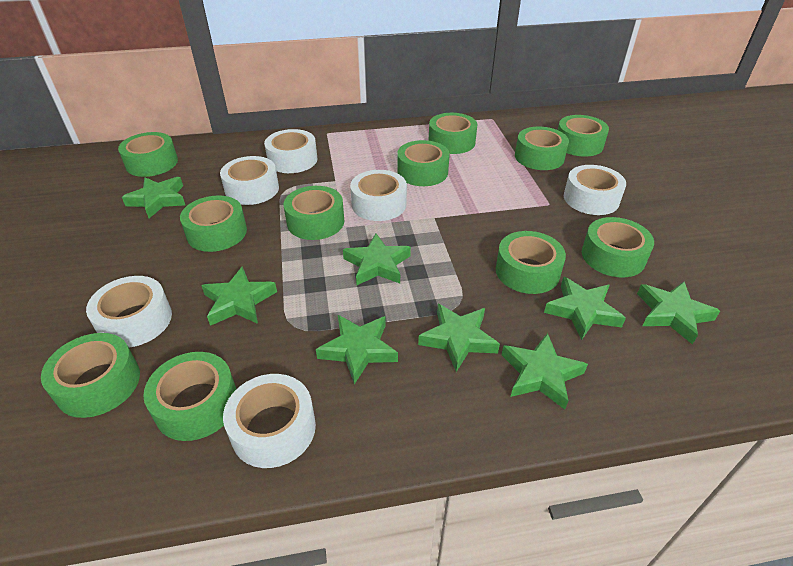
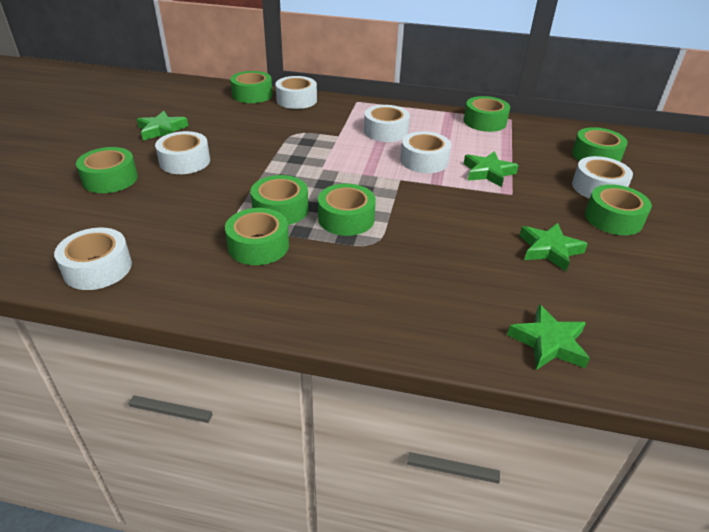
green star: 8 -> 4
green tape: 11 -> 8

